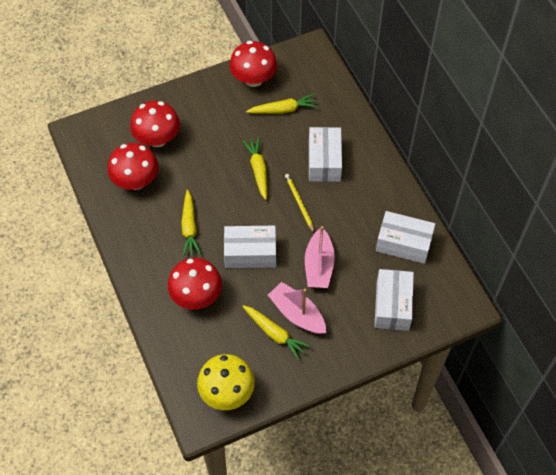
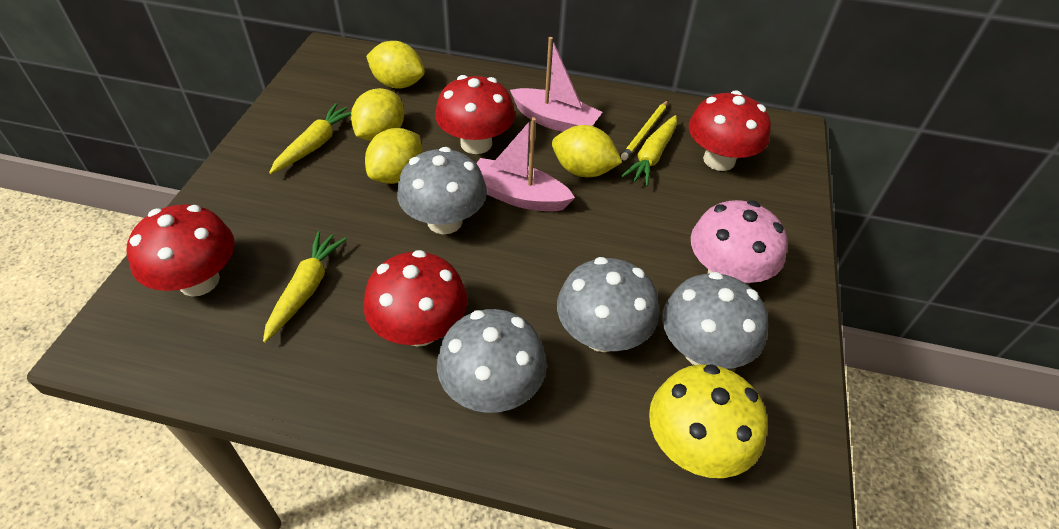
grey mushroom: 0 -> 4
pink mushroom: 0 -> 1
white box: 4 -> 0
yellow carrot: 4 -> 3
yellow lemon: 0 -> 4

